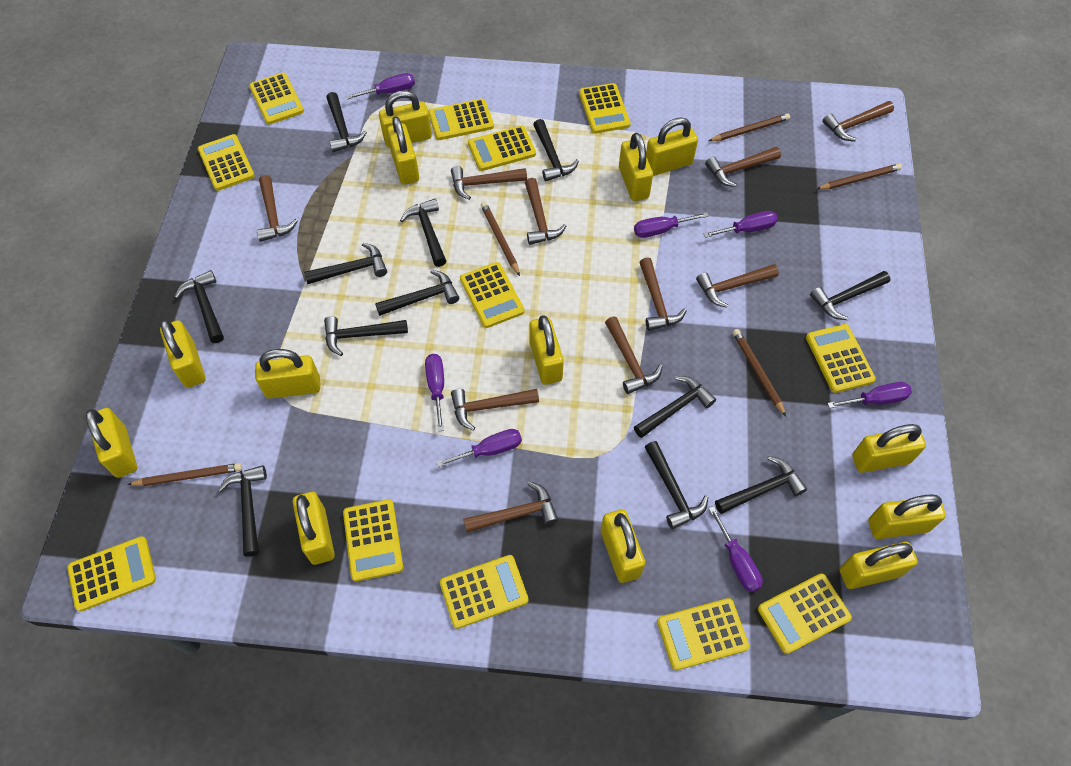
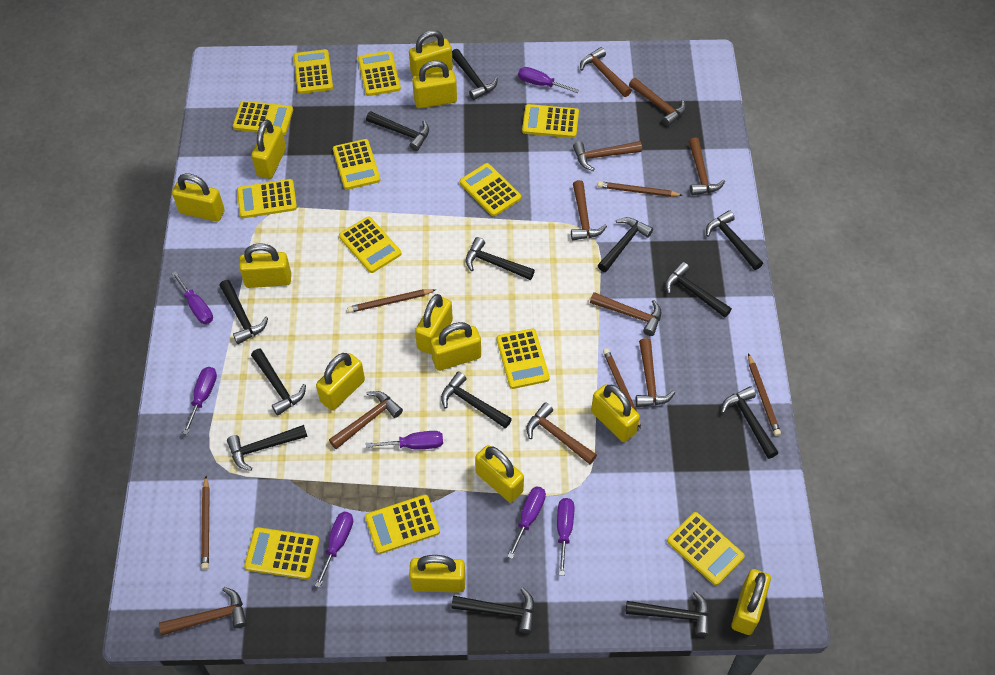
black hammer: 12 -> 13
yellow padlock: 13 -> 12

